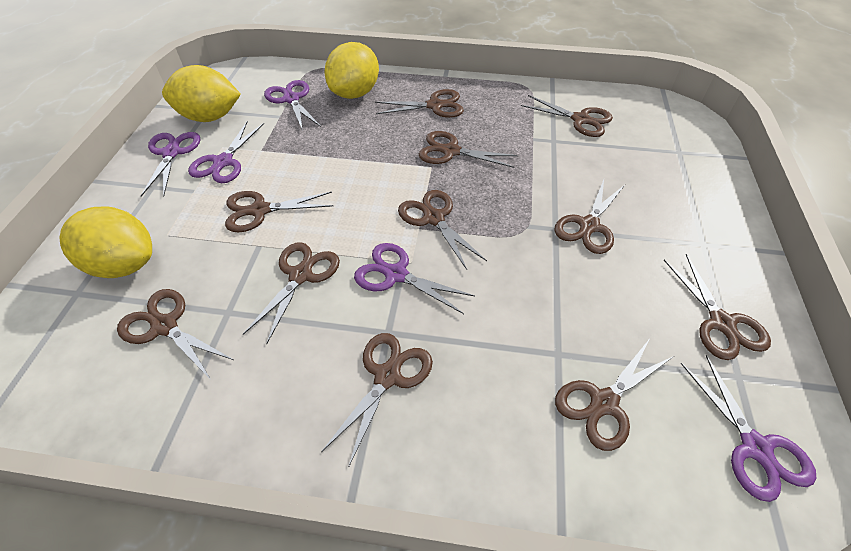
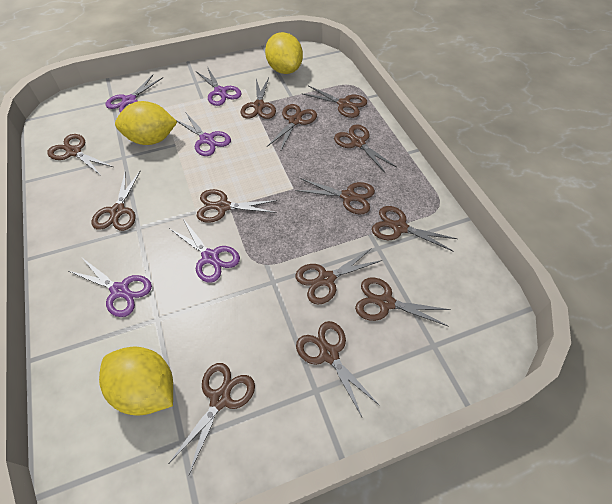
brown scissors: 11 -> 13

